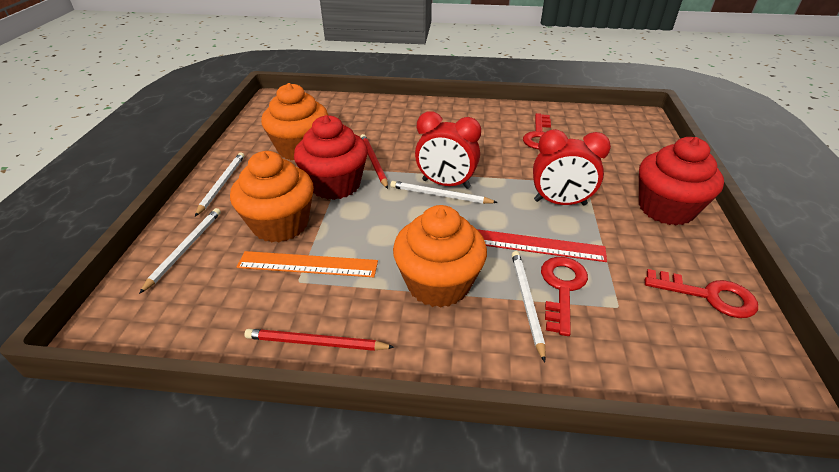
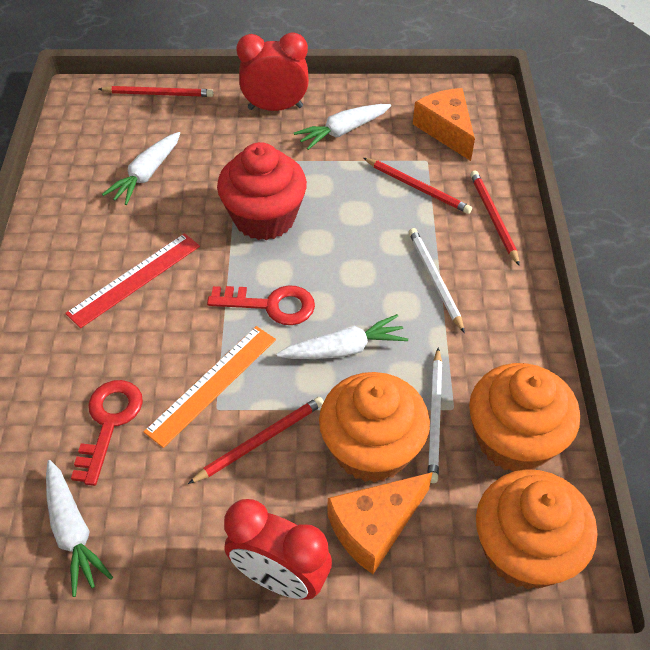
orange cheese: 0 -> 2
red cupcake: 2 -> 1
red key: 3 -> 2
red pencil: 2 -> 4
white carrot: 0 -> 4
white pencil: 4 -> 2

